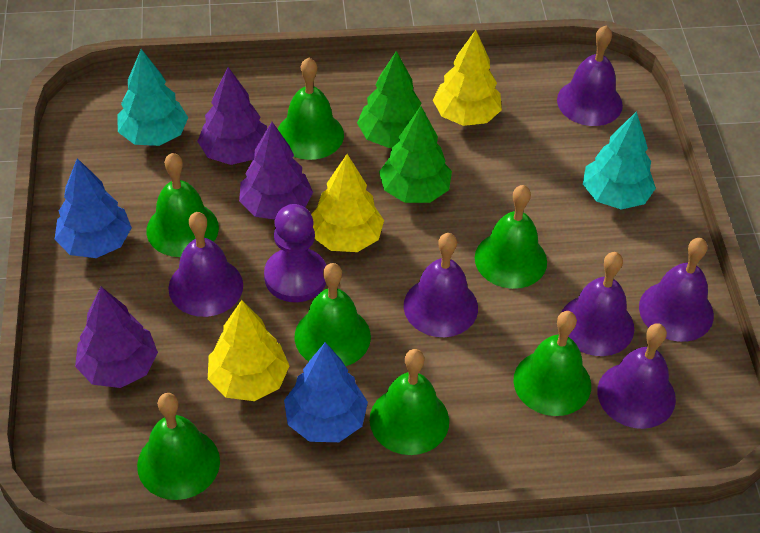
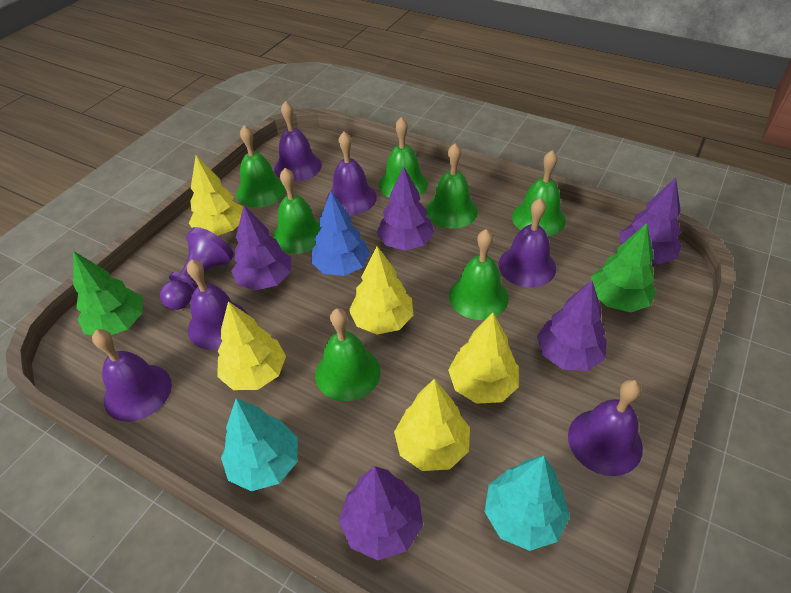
blue tree: 2 -> 1
purple tree: 3 -> 5
yellow tree: 3 -> 5

